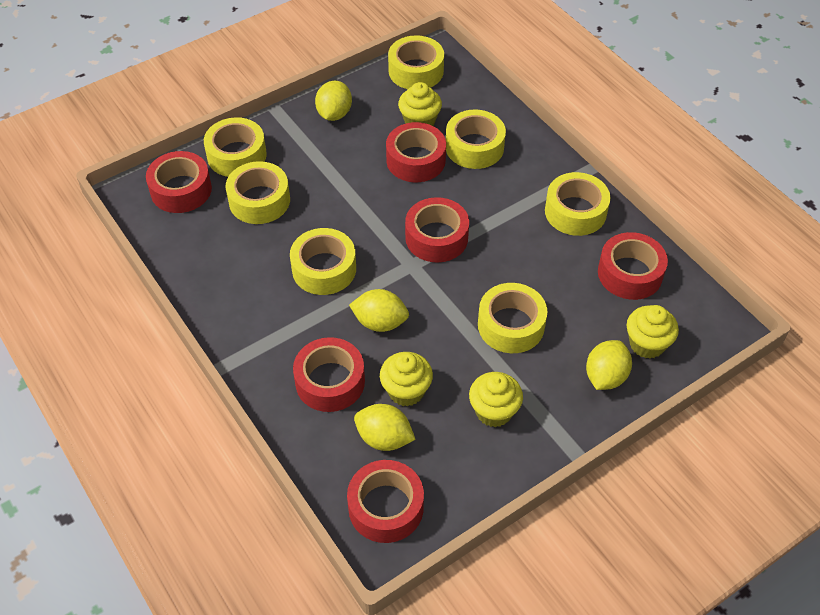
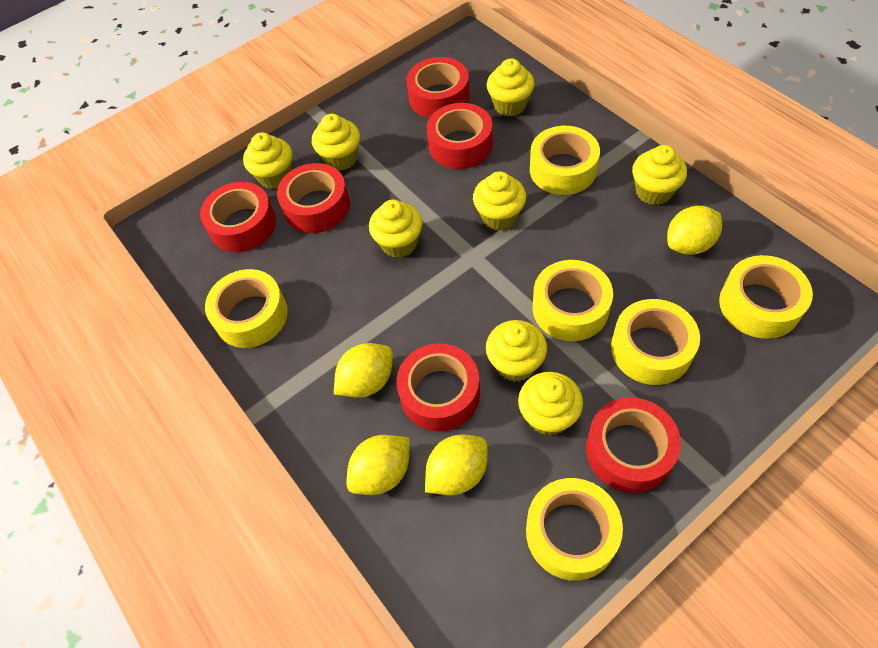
yellow cupcake: 4 -> 8
yellow tape: 7 -> 6

